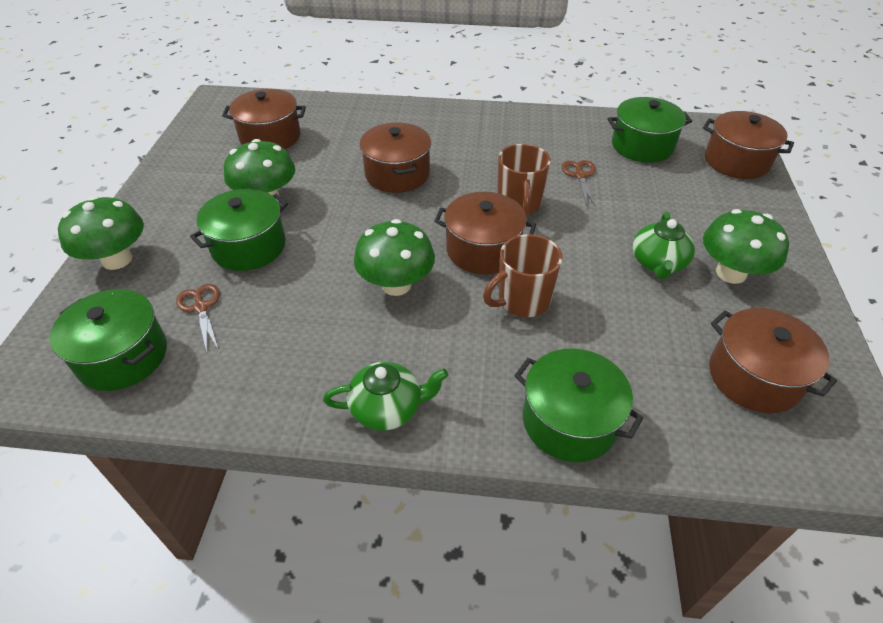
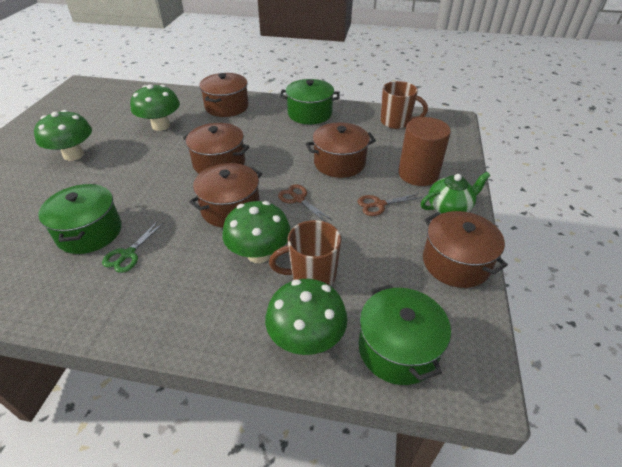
brown cylinder: 0 -> 1
green pot: 4 -> 3
green scissors: 0 -> 1
green teapot: 2 -> 1

